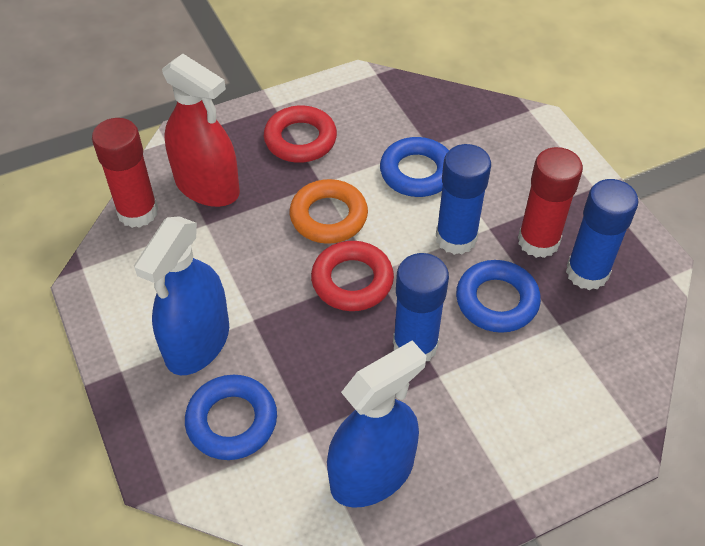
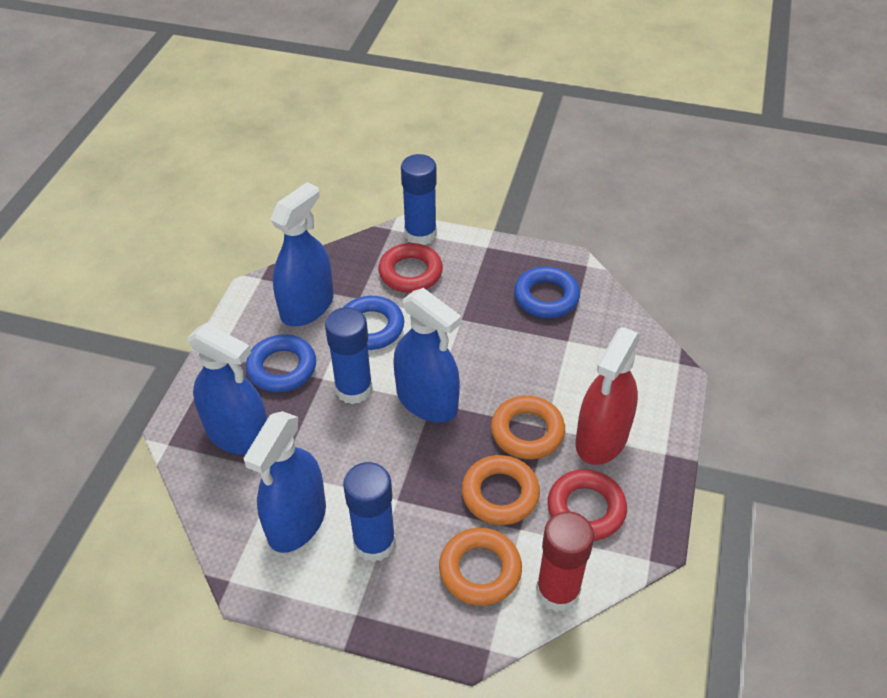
blue spray bottle: 2 -> 4
orange ring: 1 -> 3
red glue stick: 2 -> 1

